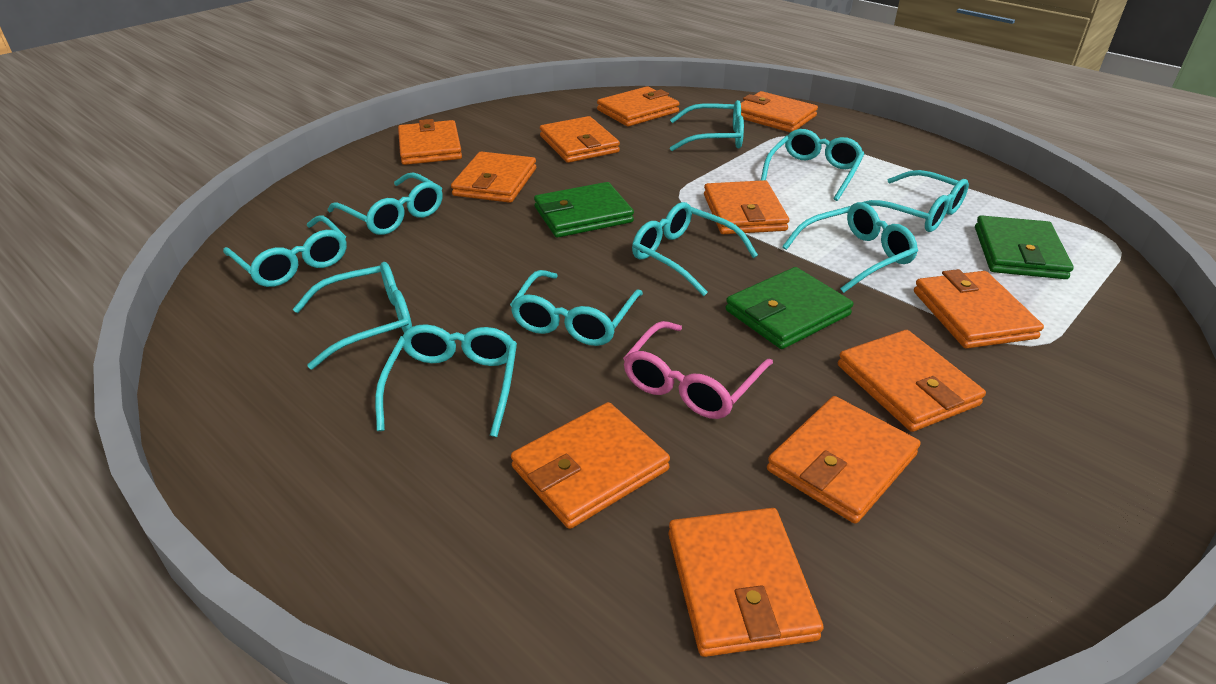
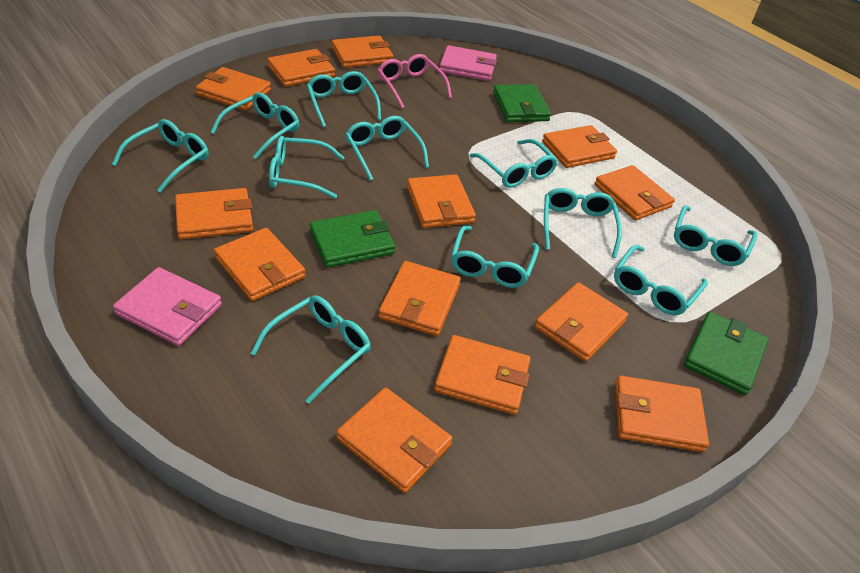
orange wallet: 11 -> 13
pink wallet: 0 -> 2
turquoise glasses: 10 -> 11

